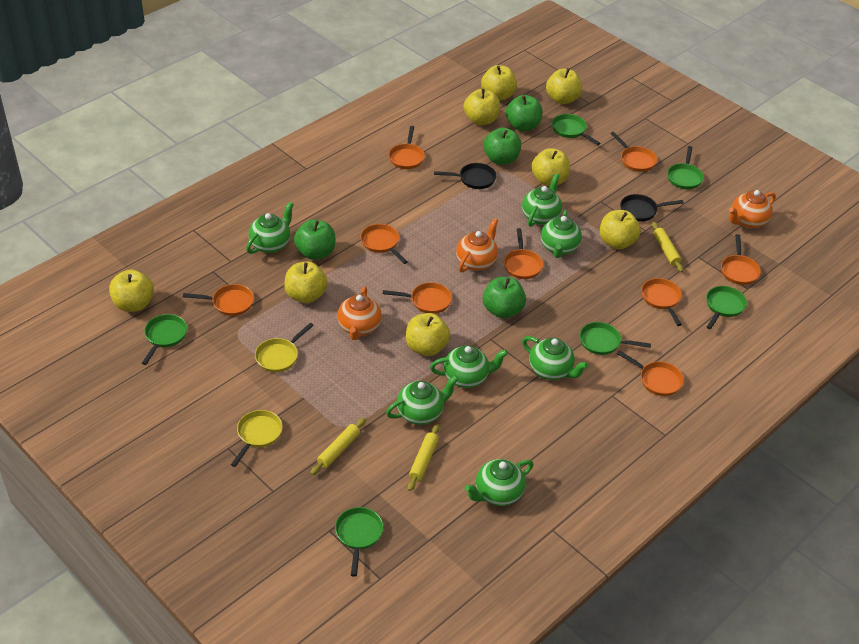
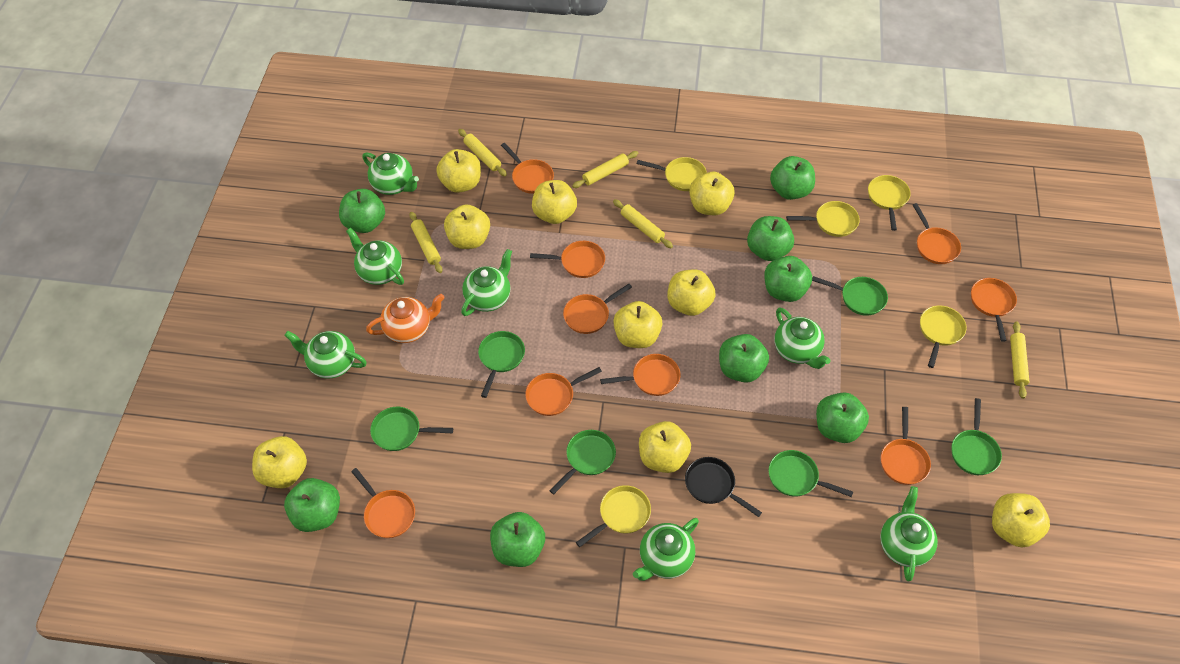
black pan: 2 -> 1
green apple: 4 -> 8
orange teapot: 3 -> 1
yellow apple: 8 -> 9
yellow pan: 2 -> 5
yellow rolling pin: 3 -> 5

